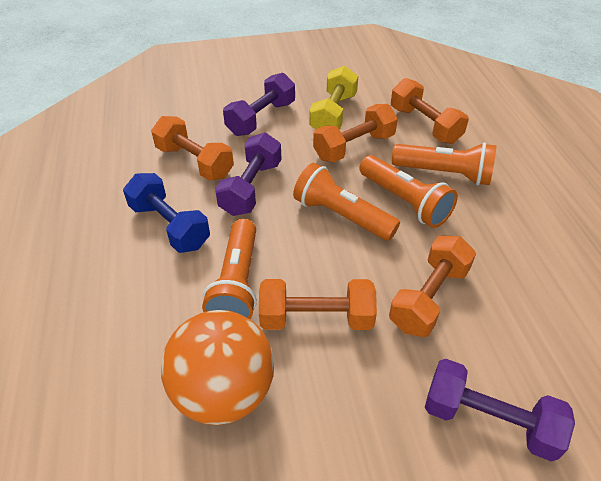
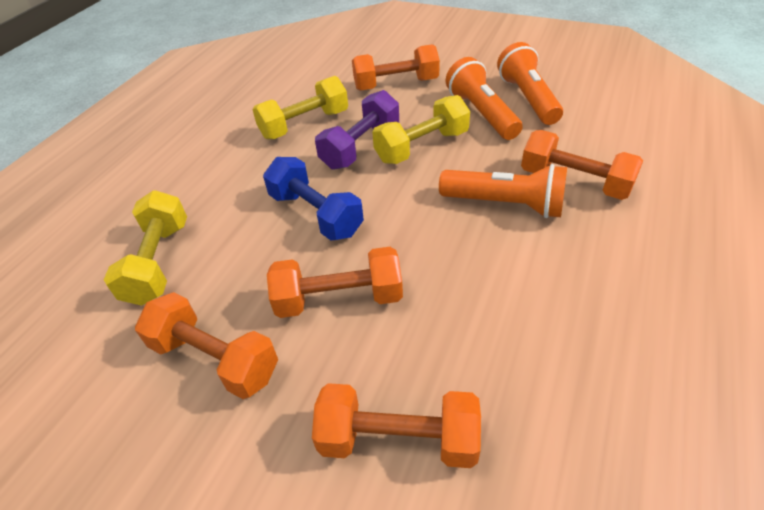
orange ball: 1 -> 0
orange flashlight: 4 -> 3
purple dumbbell: 3 -> 1
yellow dumbbell: 1 -> 3

